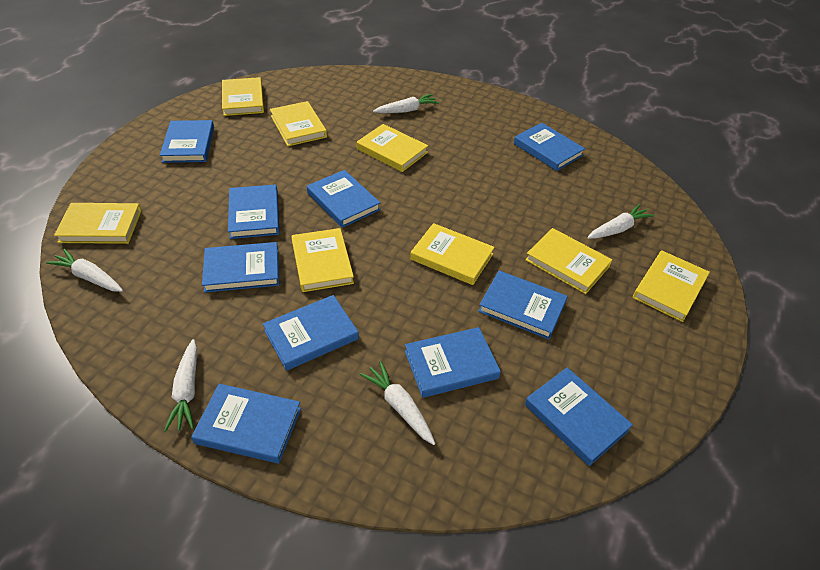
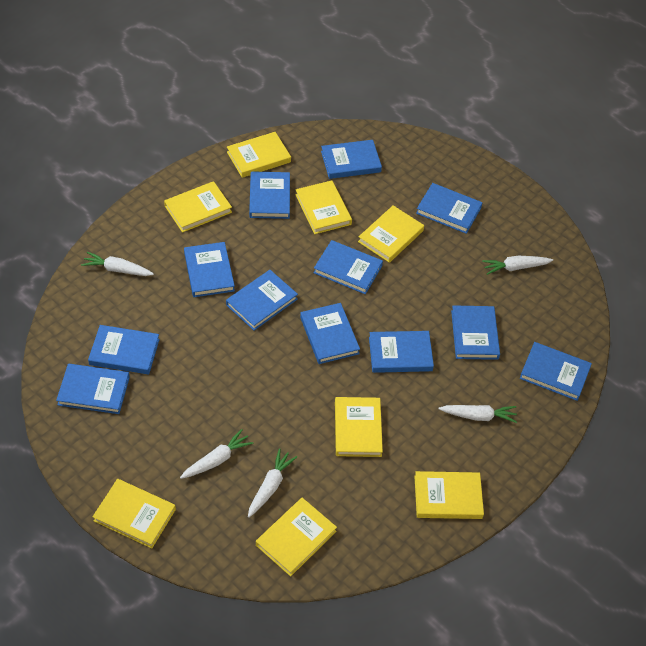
blue book: 10 -> 12

